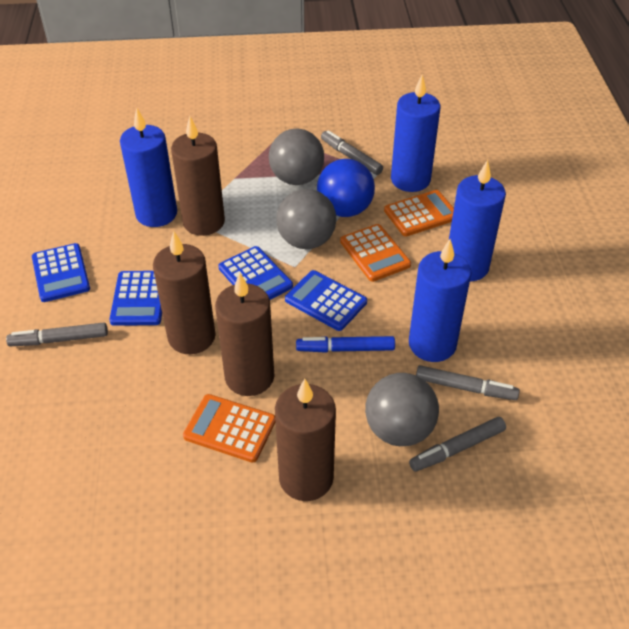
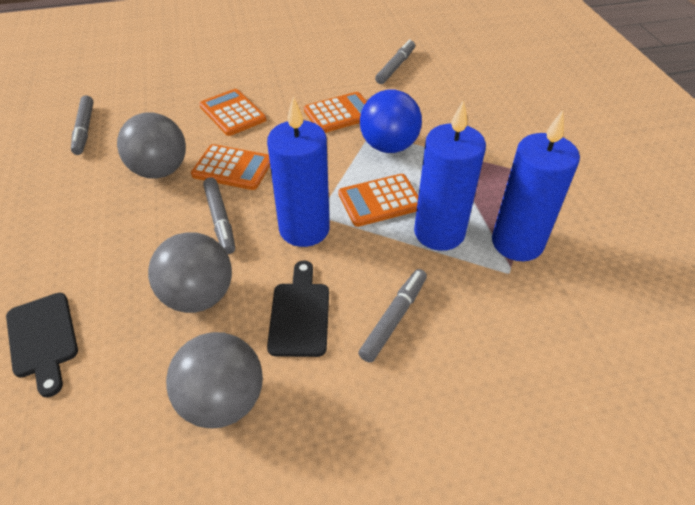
black cutting board: 0 -> 2
blue calculator: 4 -> 0
blue candle: 4 -> 3
blue marker: 1 -> 0
brown candle: 4 -> 0
orange calculator: 3 -> 4

